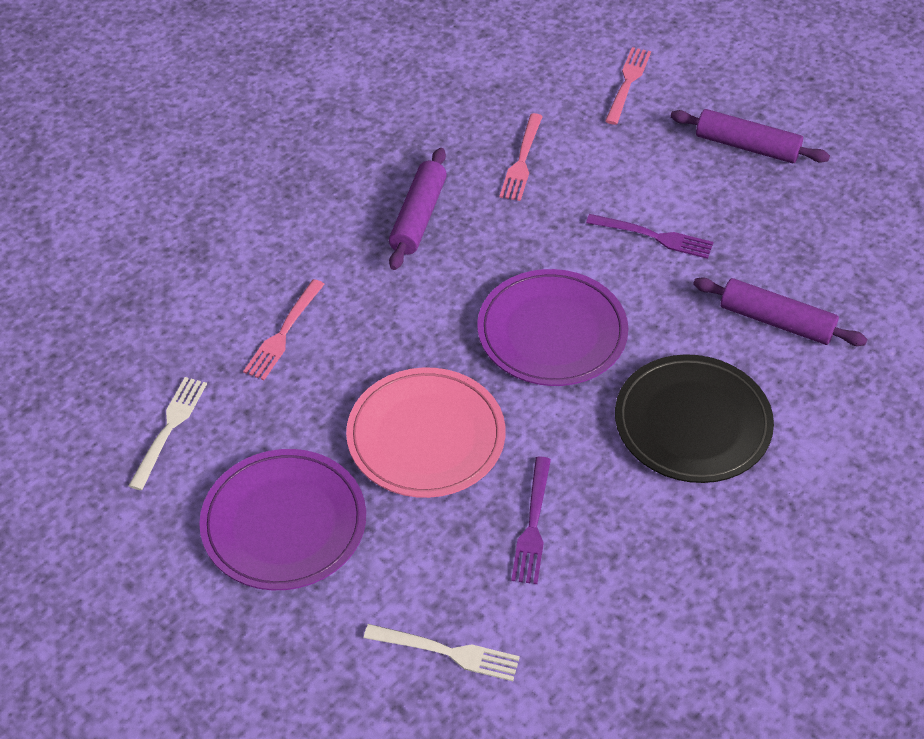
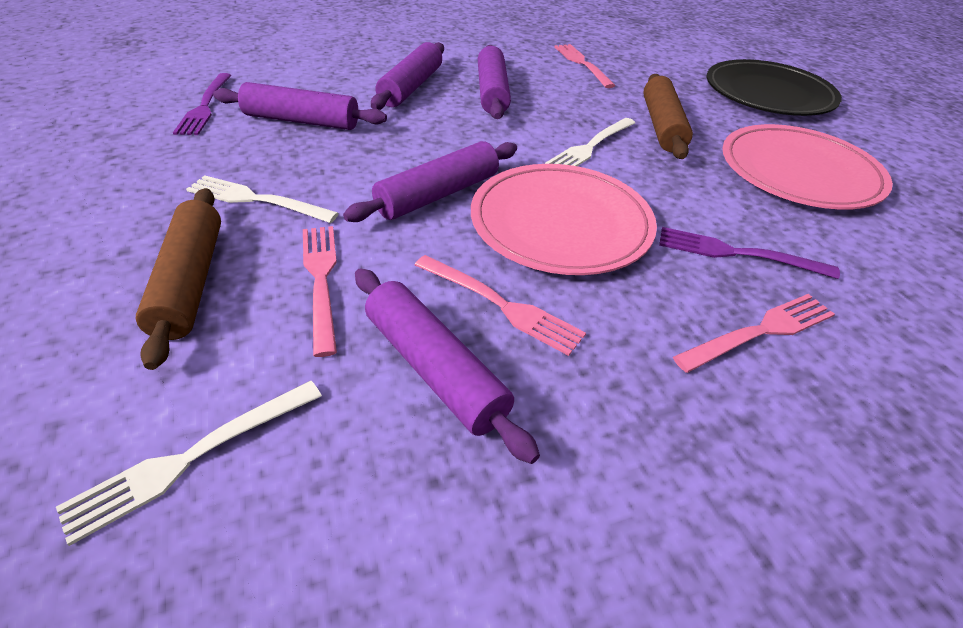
brown rolling pin: 0 -> 2
pink fork: 3 -> 4
pink plate: 1 -> 2
purple plate: 2 -> 0
purple rolling pin: 3 -> 5
white fork: 2 -> 3

